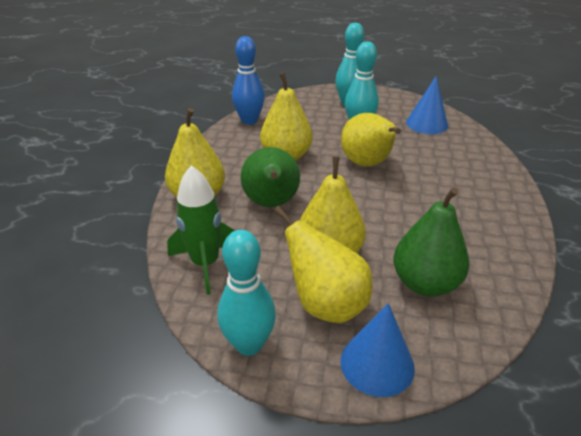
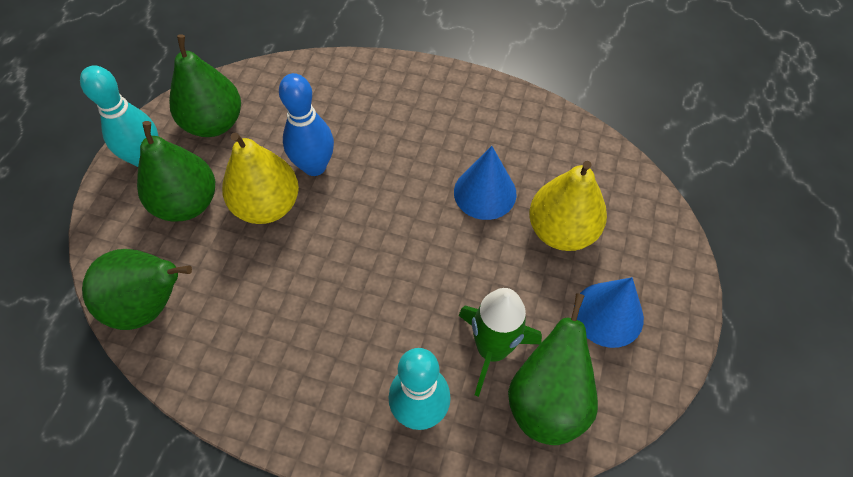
green pear: 2 -> 4
turquoise bowling pin: 3 -> 2
yellow pear: 5 -> 2

